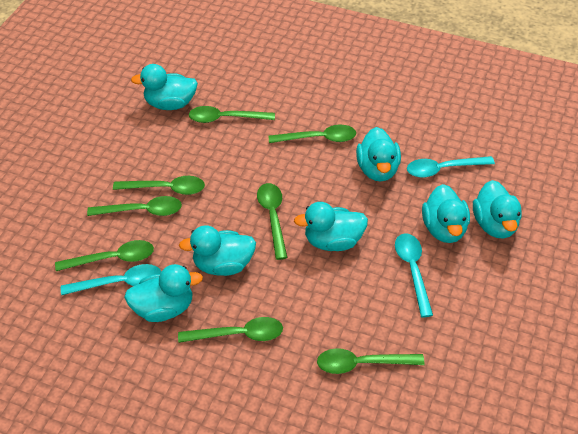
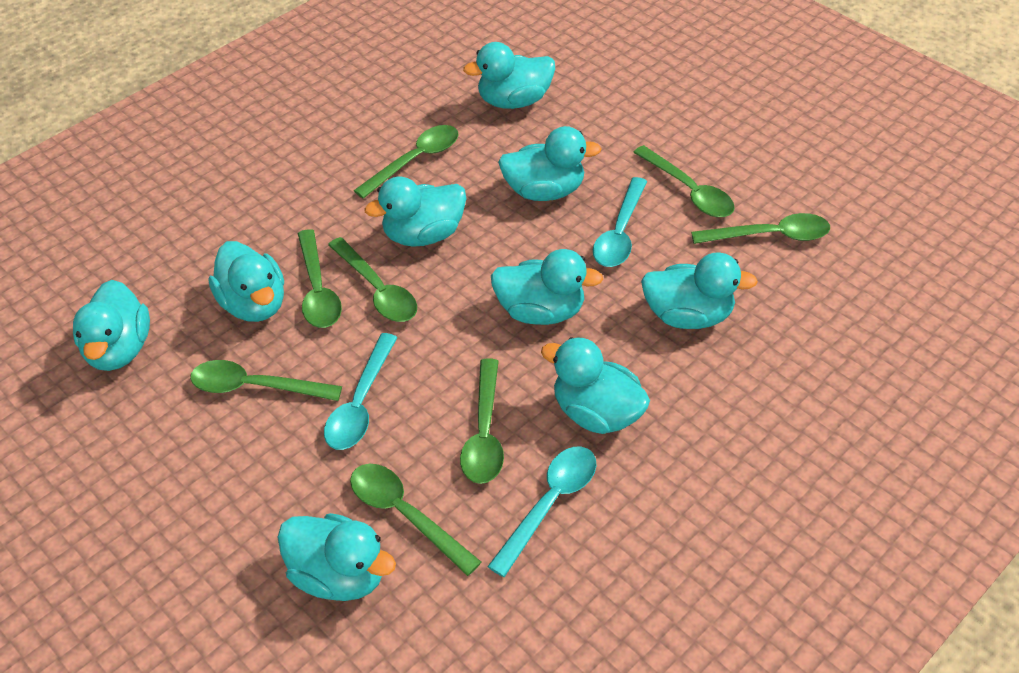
turquoise duck: 7 -> 9

